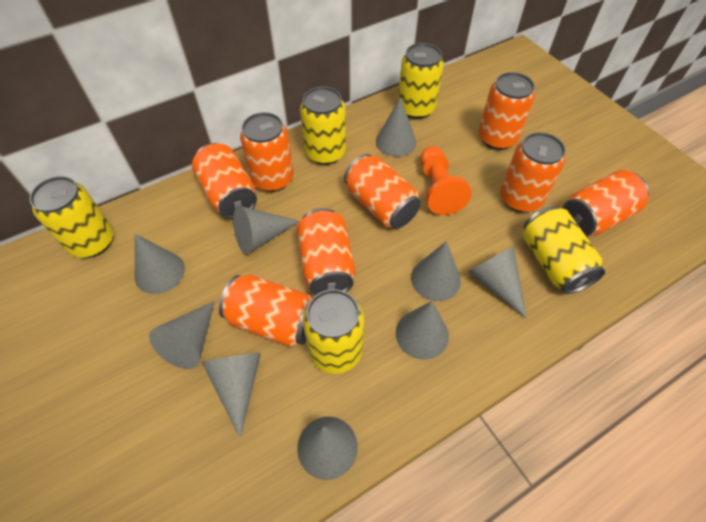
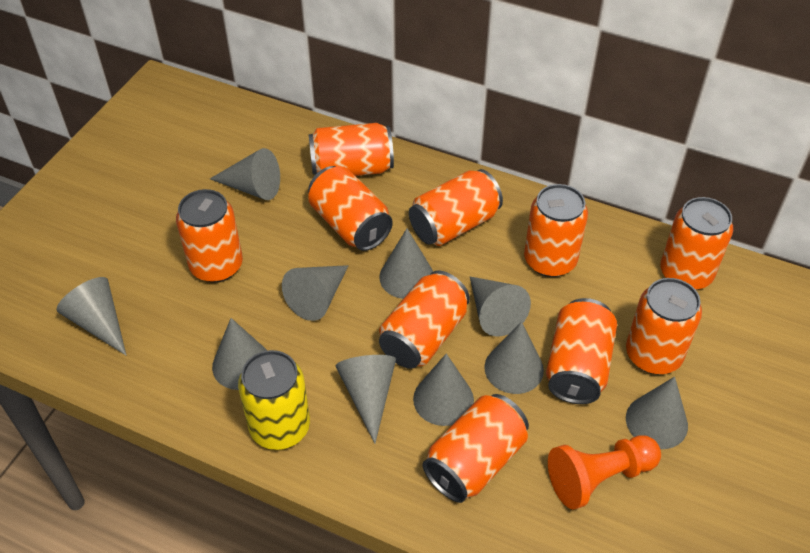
grey cone: 9 -> 10
orange can: 8 -> 10
yellow can: 5 -> 1

